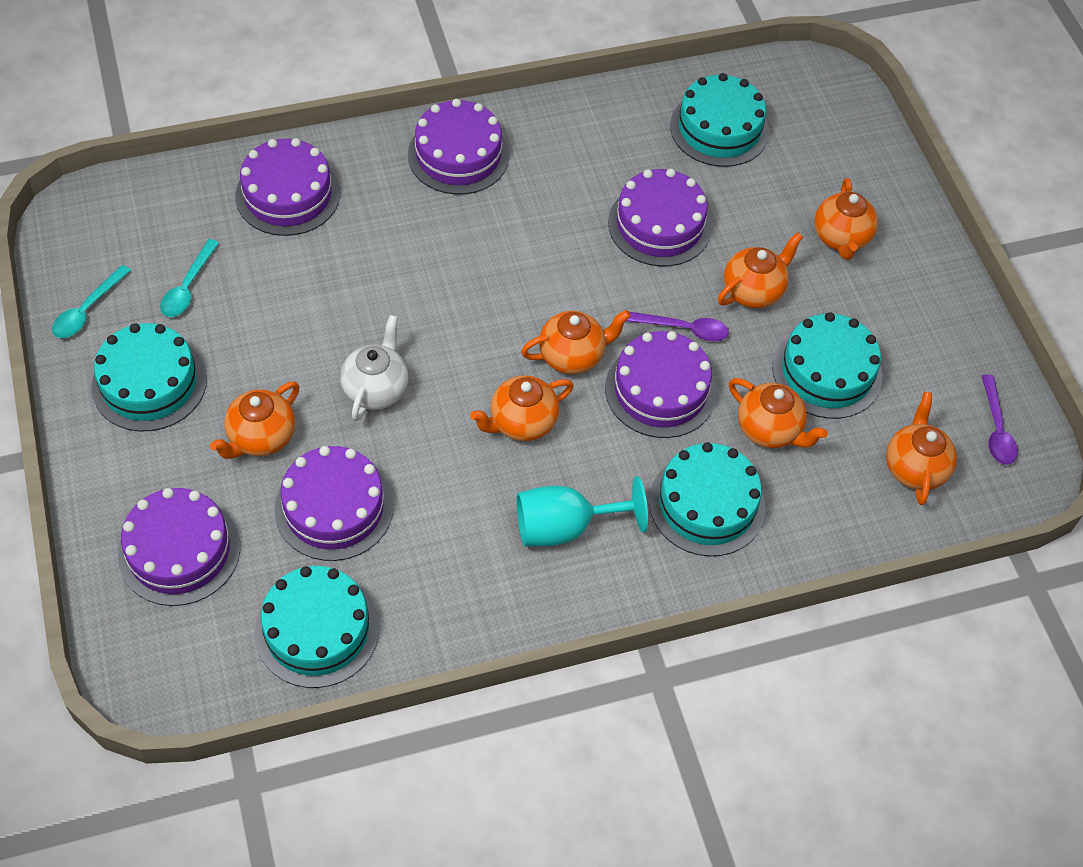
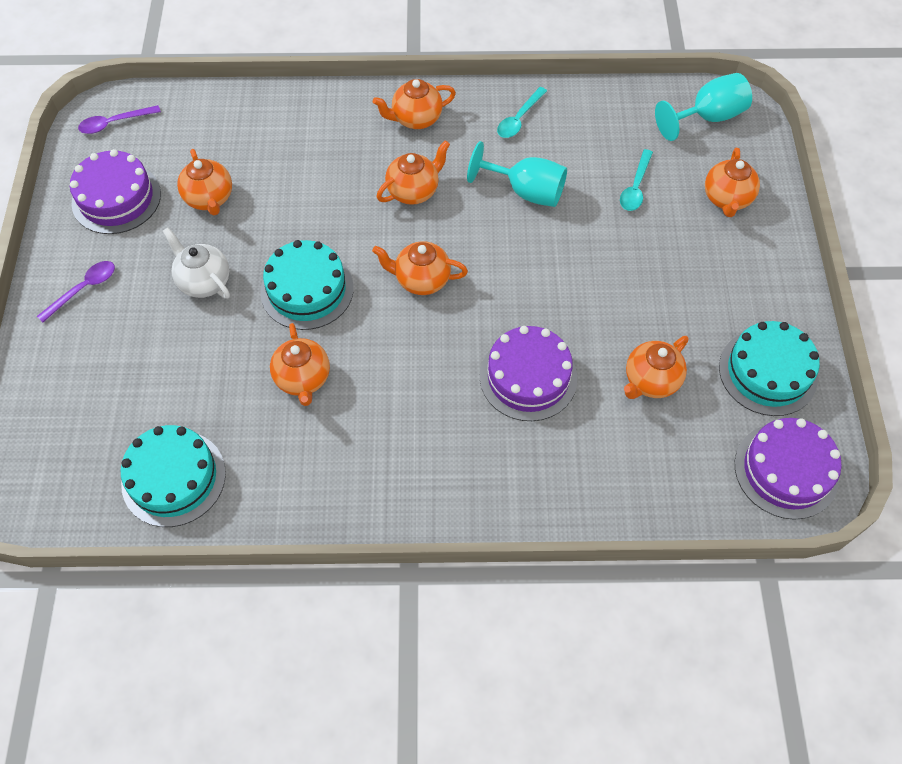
purple cake: 6 -> 3
turquoise cake: 5 -> 3
turquoise goblet: 1 -> 2

